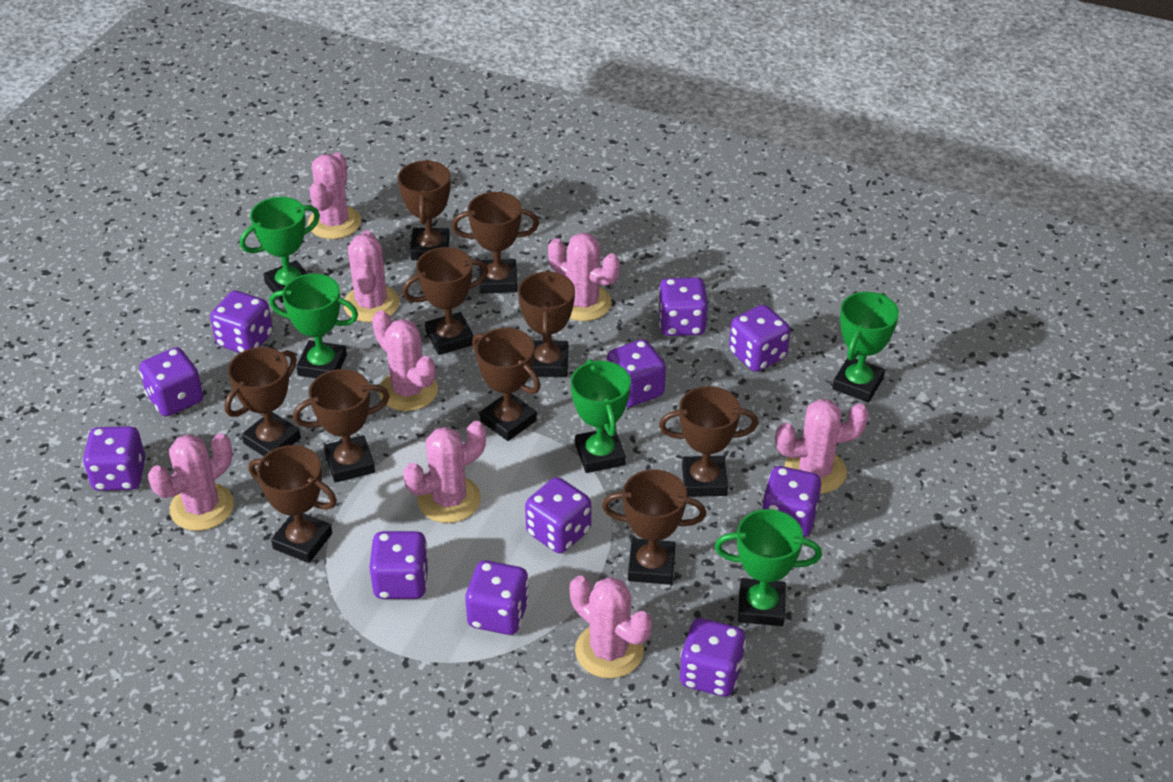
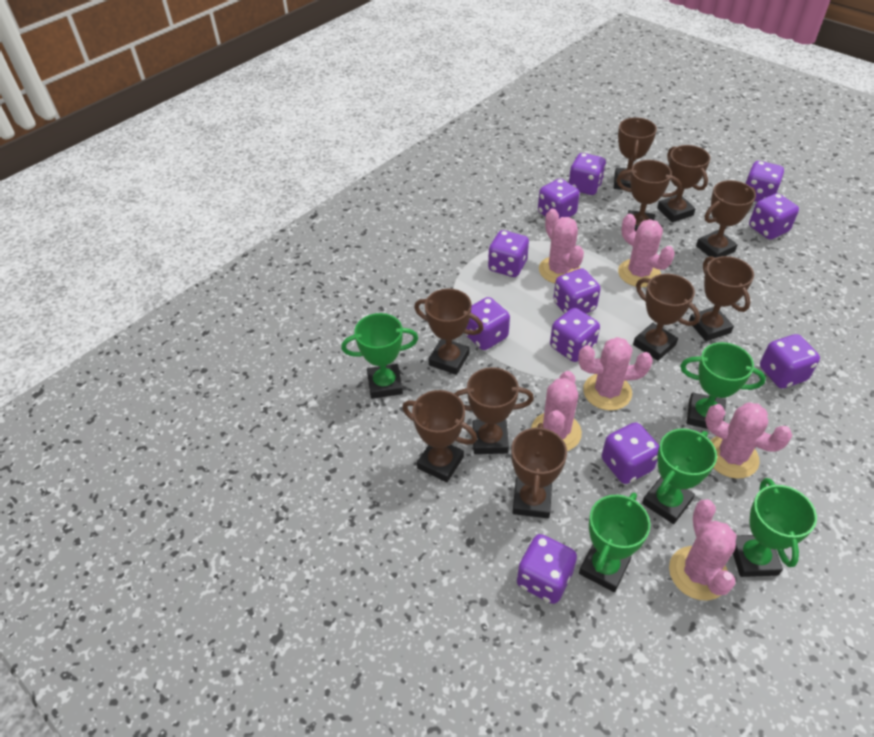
pink cactus: 8 -> 6

